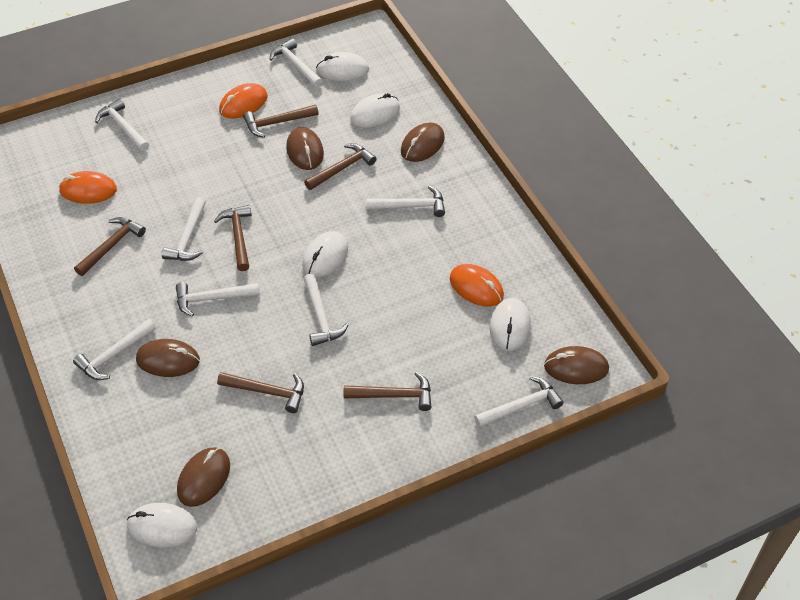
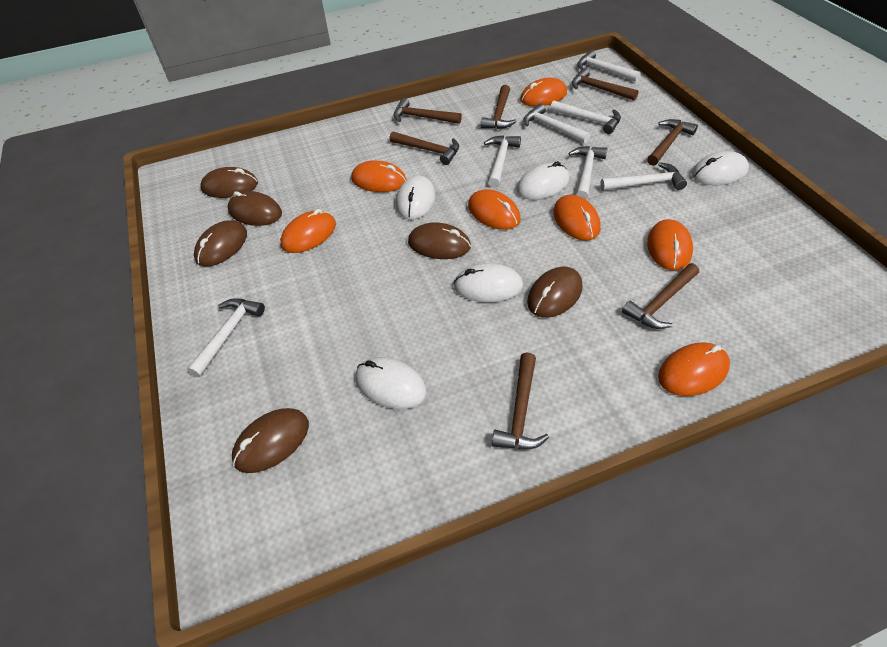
brown hammer: 6 -> 7
brown mouse: 5 -> 6
orange mouse: 3 -> 7
white hammer: 8 -> 7

